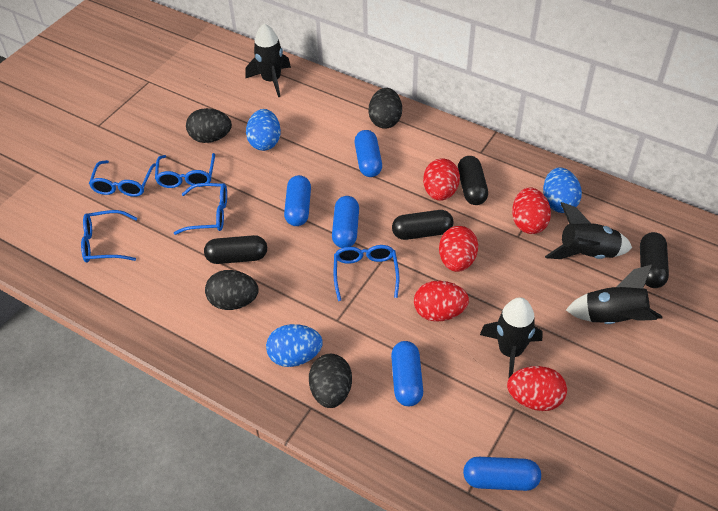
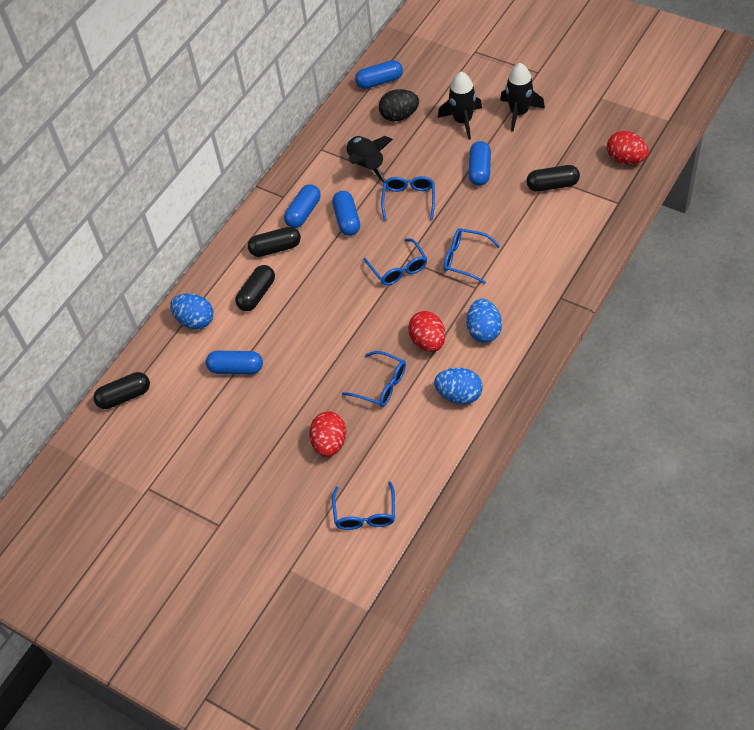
black egg: 4 -> 1
black rocket: 4 -> 3
red egg: 5 -> 3

